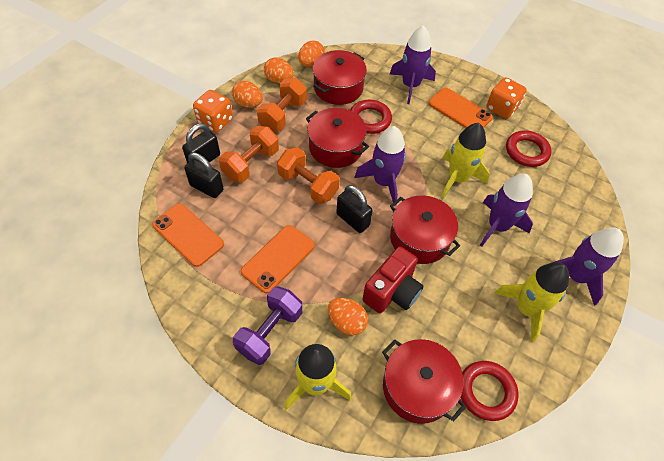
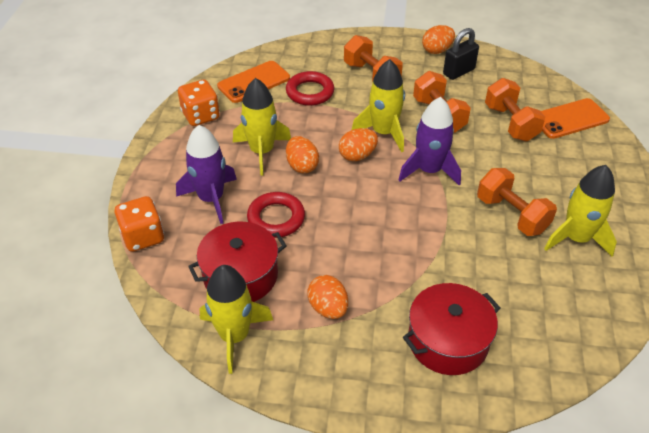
black padlock: 3 -> 1
orange dumbbell: 3 -> 4
orange phone: 3 -> 2
purple dumbbell: 1 -> 0
purple rocket: 4 -> 2
red camera: 1 -> 0
red pot: 4 -> 2
red ring: 3 -> 2
yellow rocket: 3 -> 4

